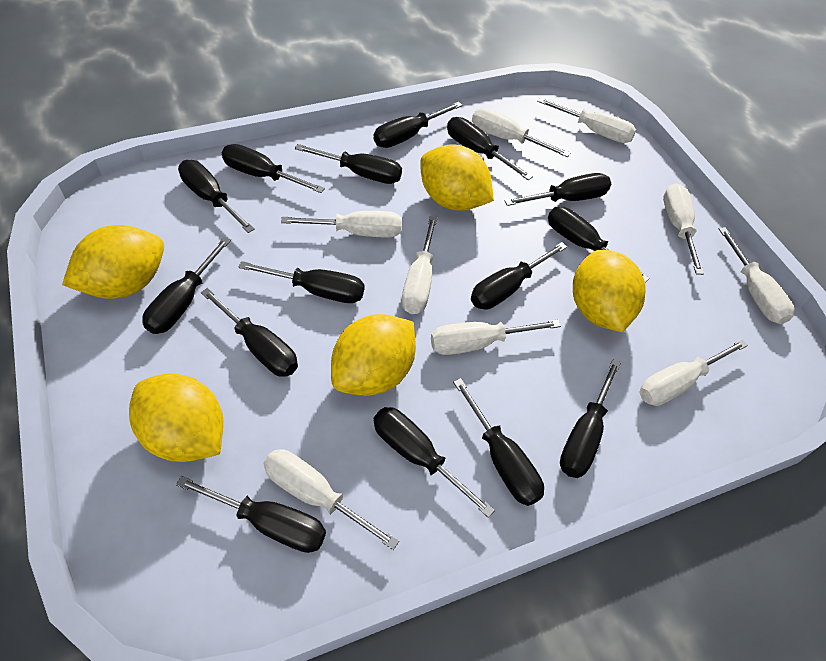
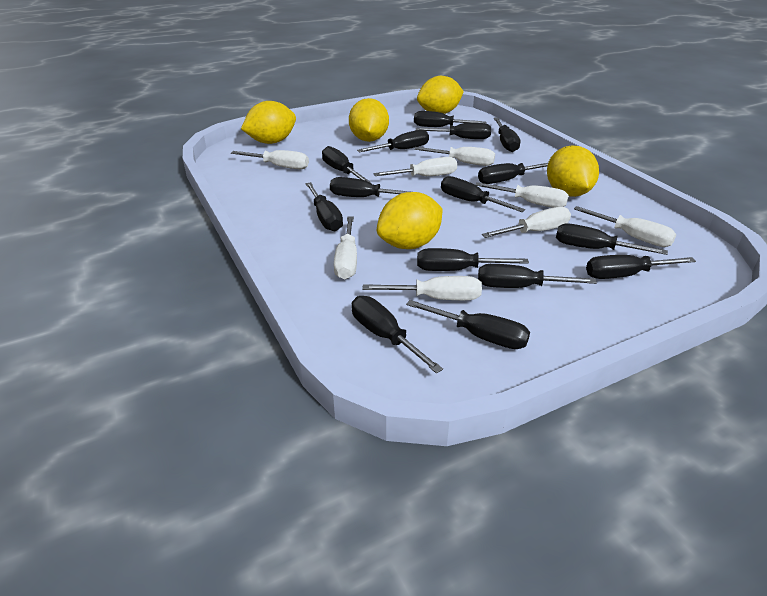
white screwdriver: 9 -> 8

